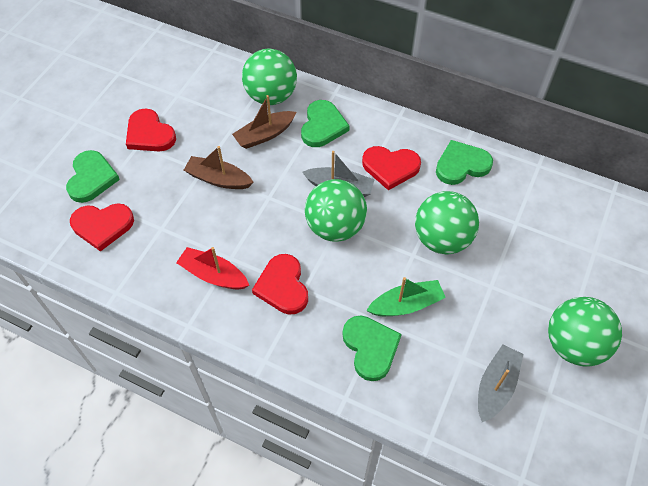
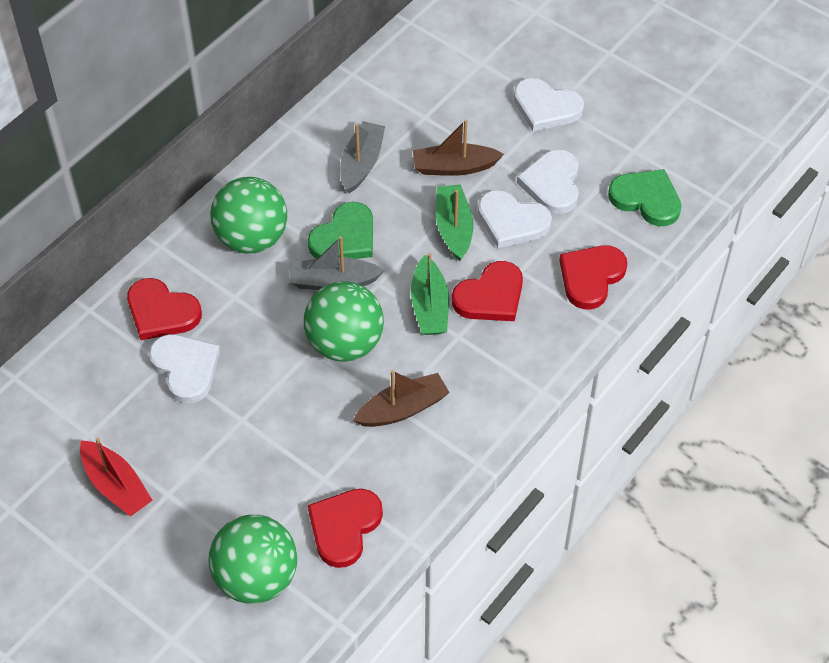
green ball: 4 -> 3
green boat: 1 -> 2
green heart: 4 -> 2
white heart: 0 -> 4

